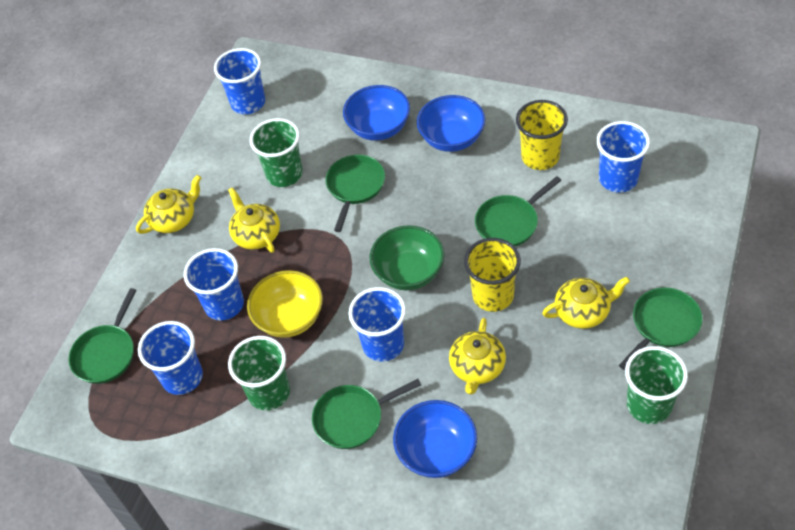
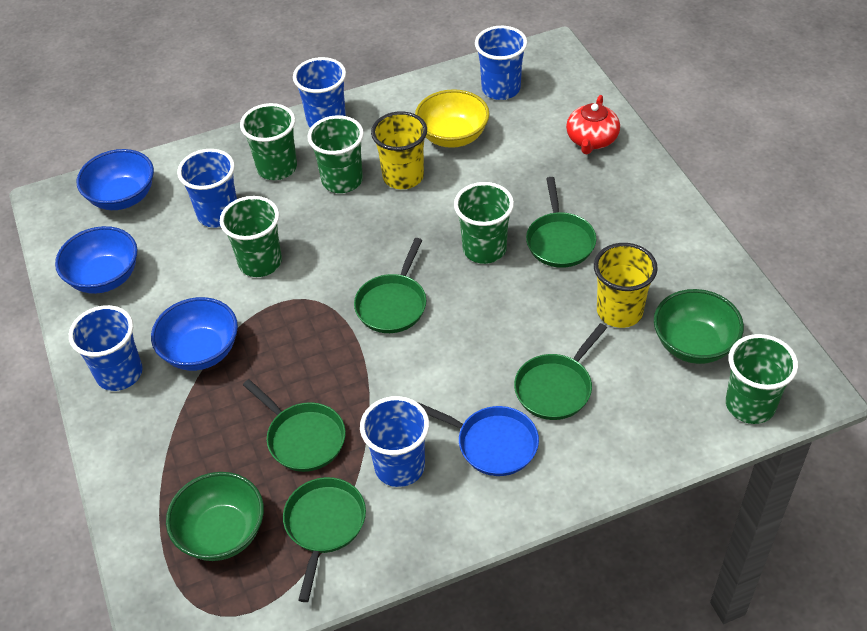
blue pan: 0 -> 1
green bowl: 1 -> 2
green cup: 3 -> 5
red teapot: 0 -> 1
yellow teapot: 4 -> 0

